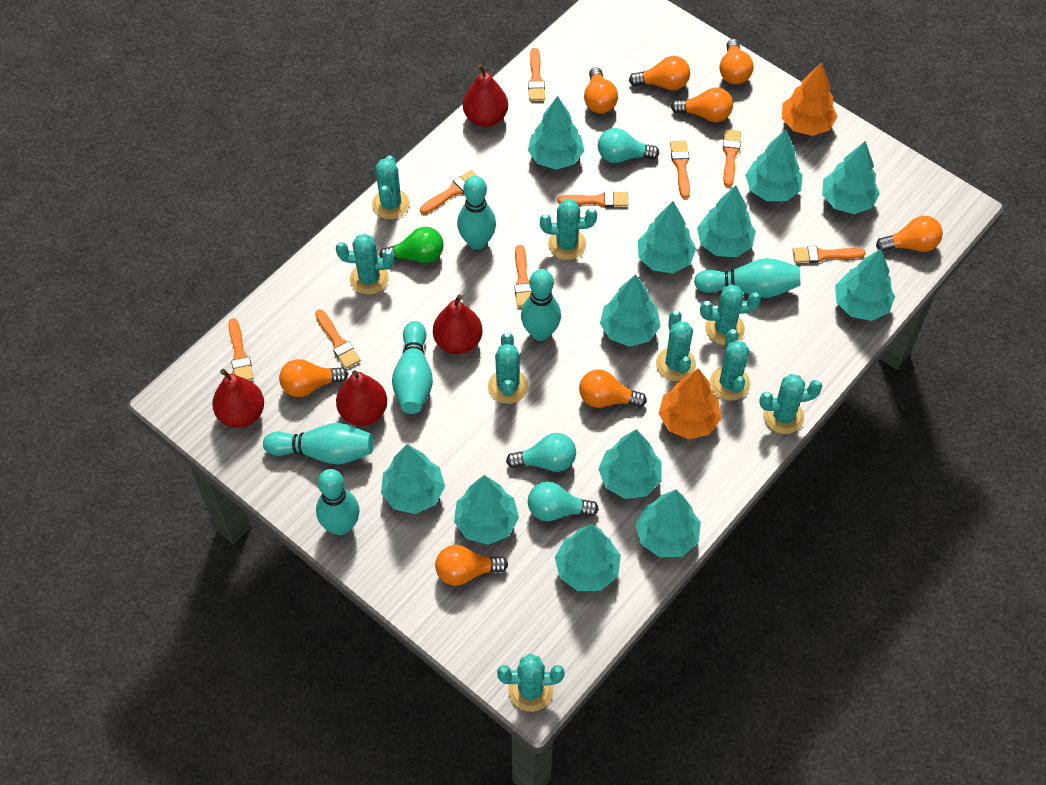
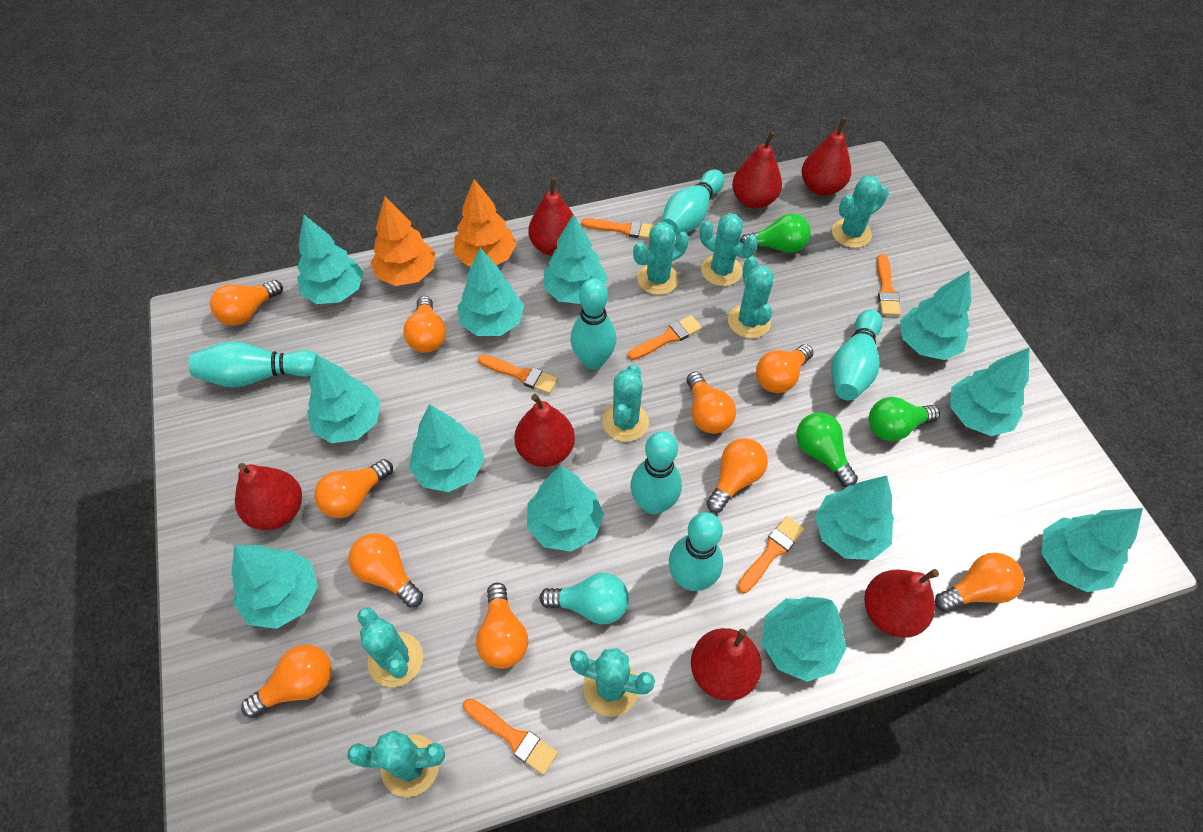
green light bulb: 1 -> 3
orange brush: 9 -> 6
orange light bulb: 8 -> 10
red pear: 4 -> 7
turquoise cactus: 9 -> 8
turquoise light bulb: 3 -> 1

